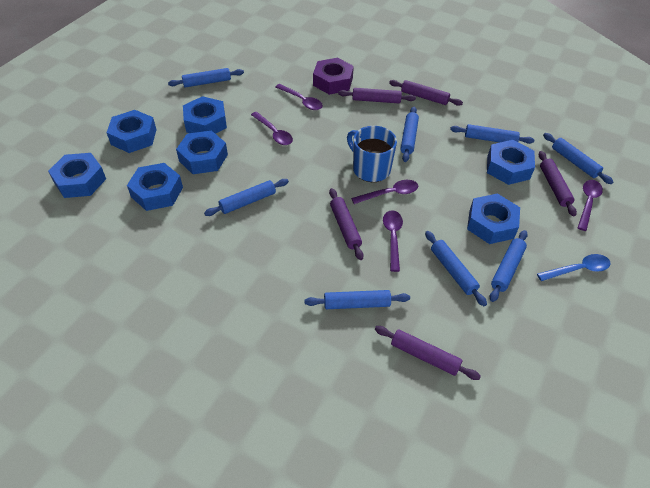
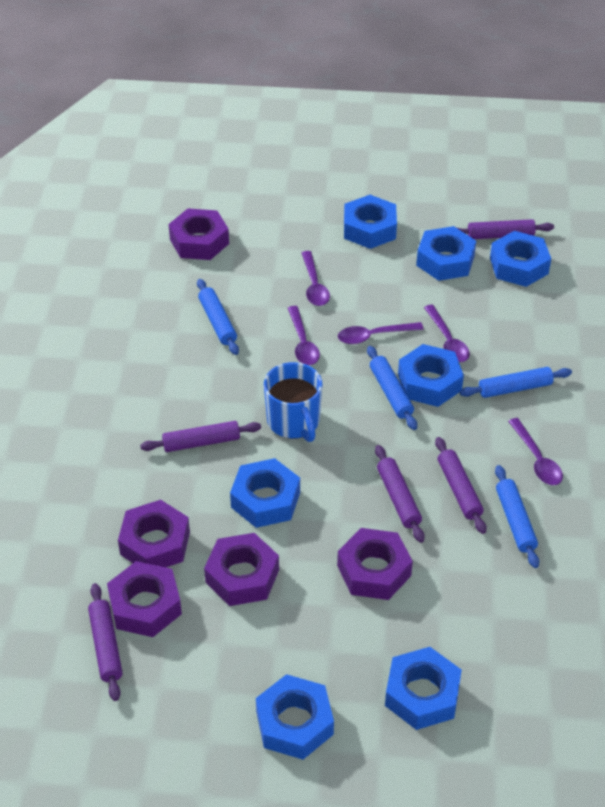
blue rolling pin: 8 -> 4
blue spoon: 1 -> 0
purple nut: 1 -> 5

